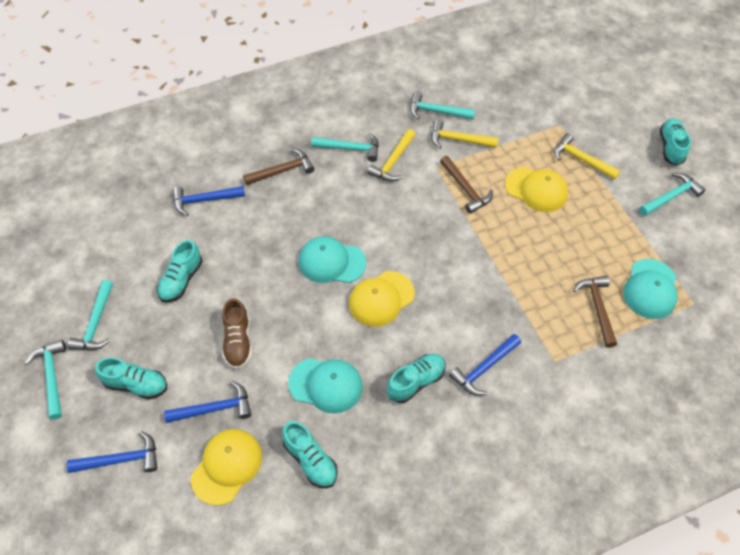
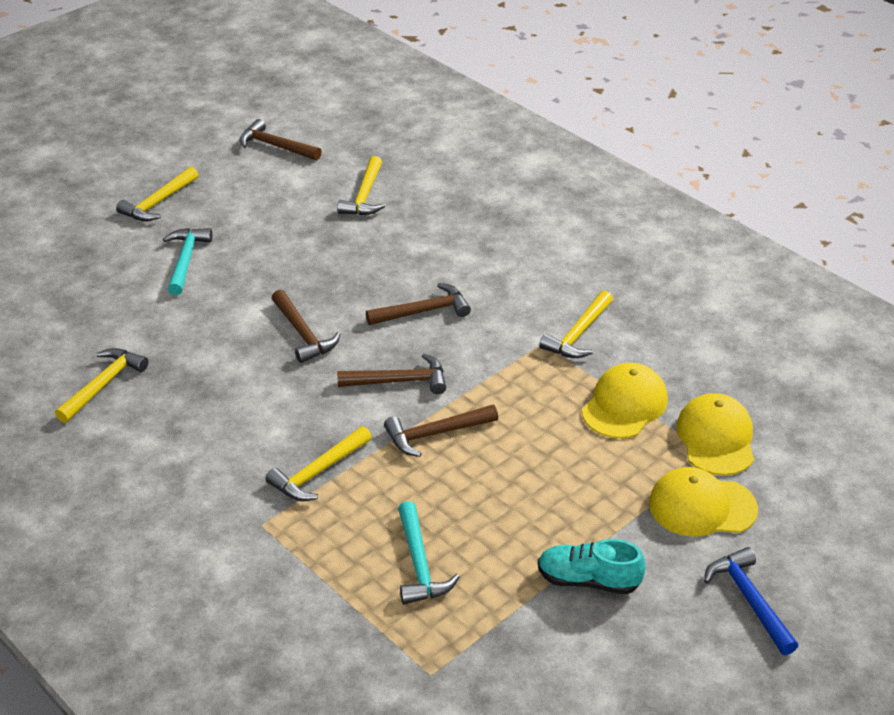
blue hammer: 4 -> 1
brown hammer: 3 -> 5
brown shoe: 1 -> 0
turquoise cap: 3 -> 0
turquoise hammer: 5 -> 2
turquoise shoe: 5 -> 1
yellow hammer: 3 -> 5

